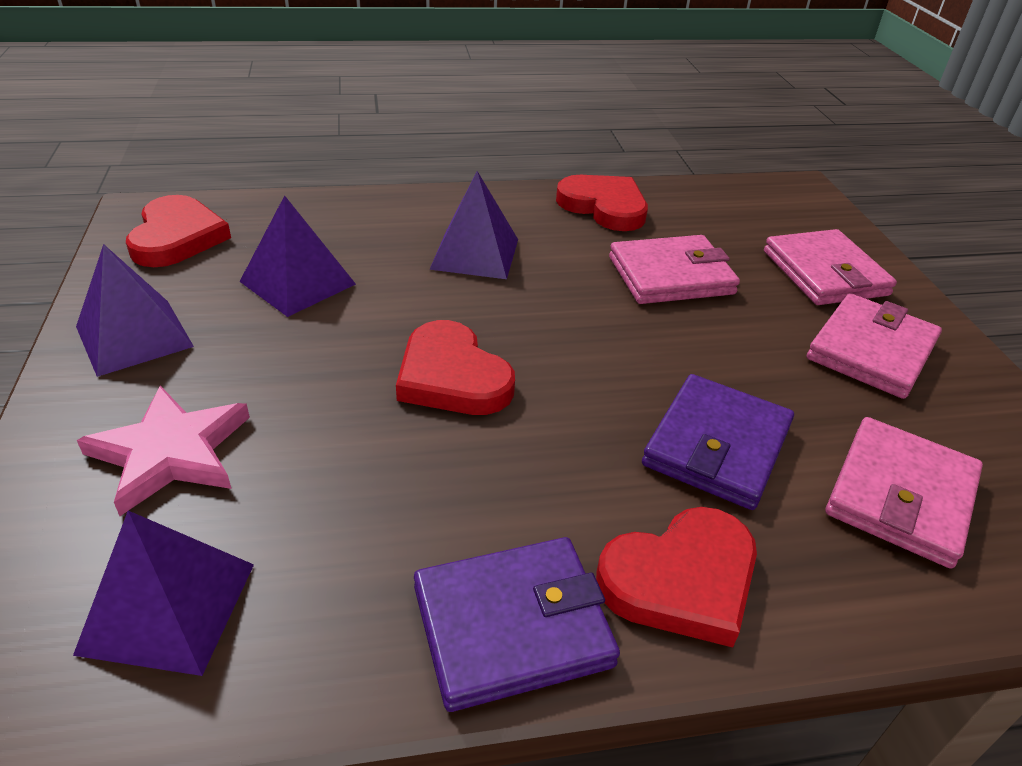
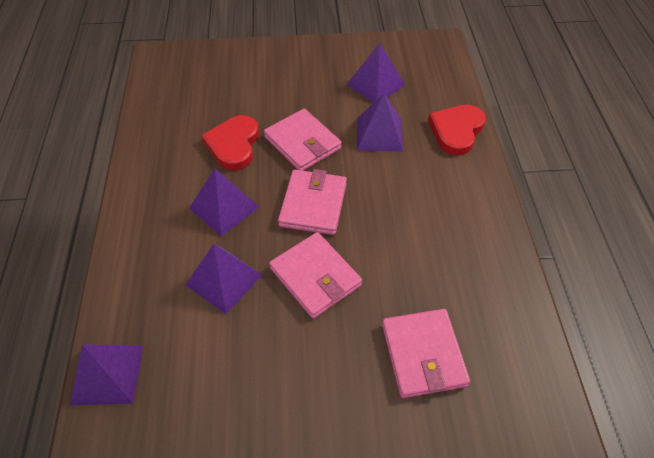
pink star: 1 -> 0
purple pyramid: 4 -> 5
purple wallet: 2 -> 0
red heart: 4 -> 2

